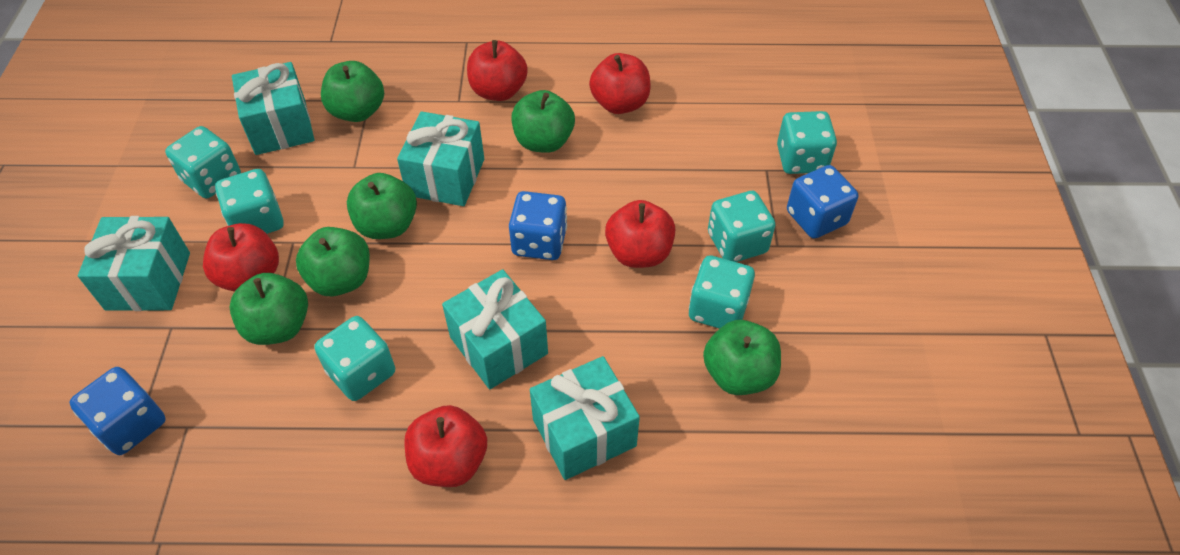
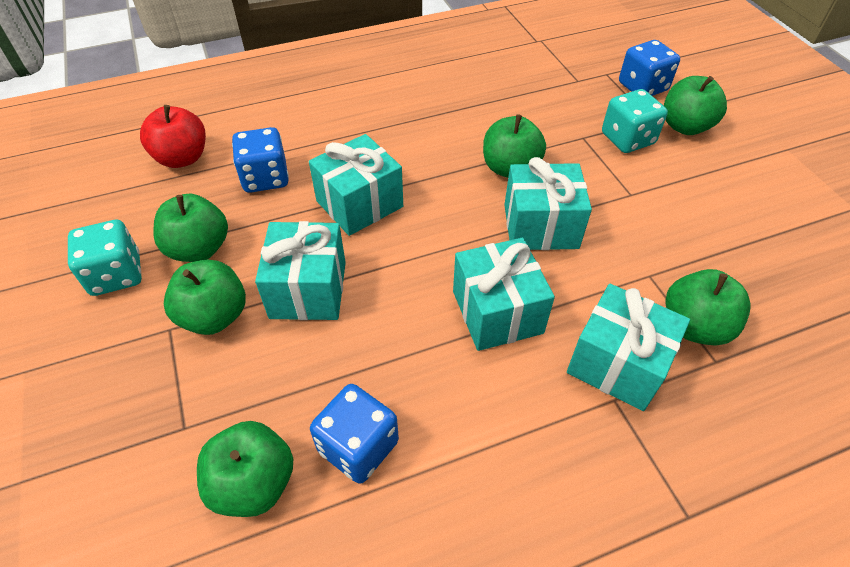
red apple: 5 -> 1
turquoise dice: 6 -> 2

